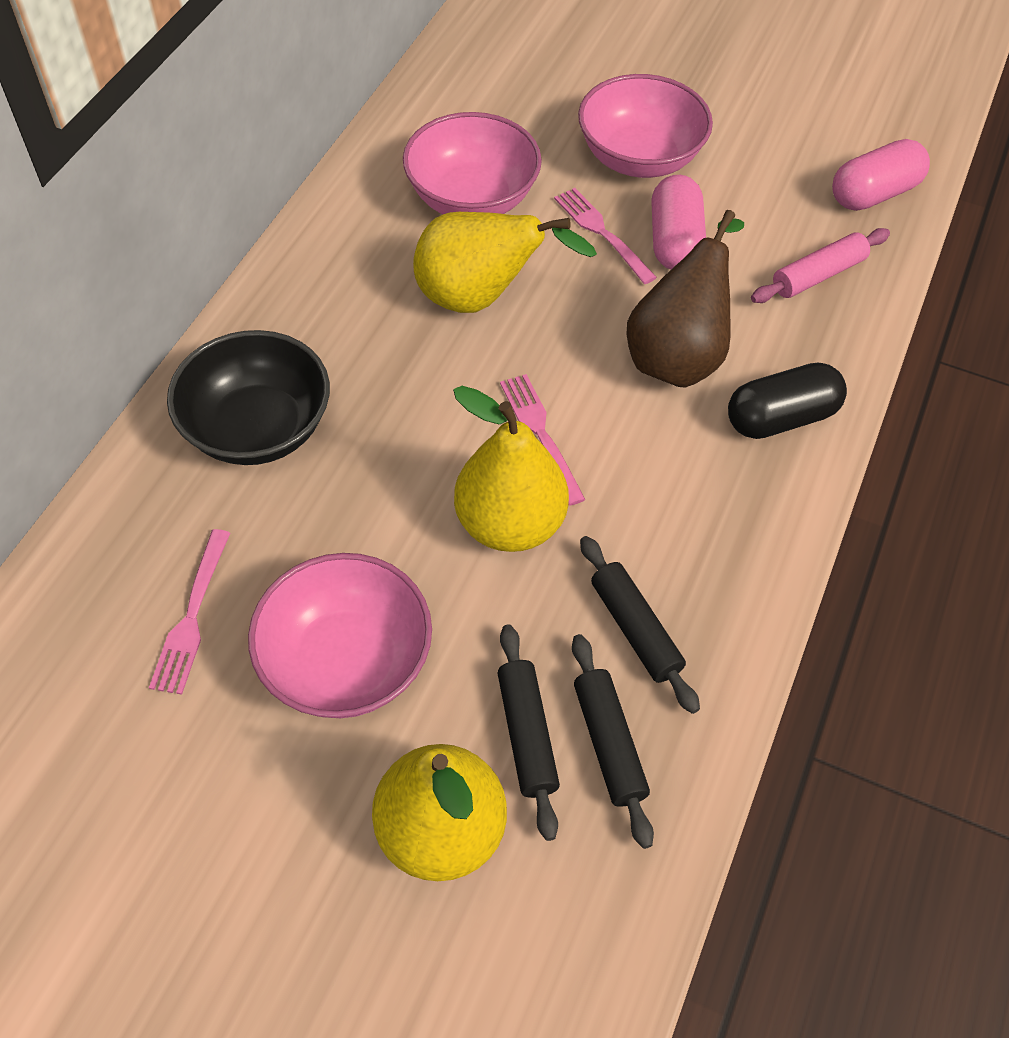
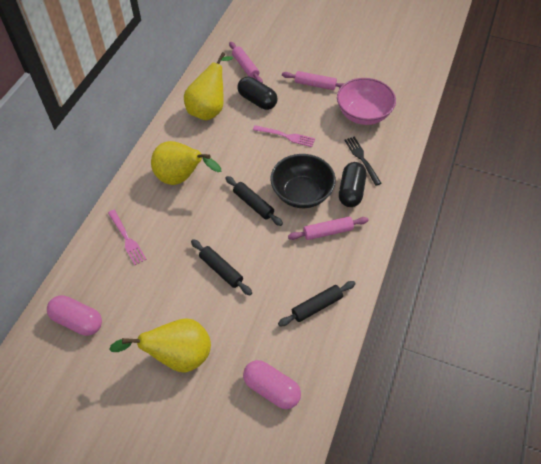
black capsule: 1 -> 2
black fork: 0 -> 1
brown pear: 1 -> 0
pink bowl: 3 -> 1
pink fork: 3 -> 2
pink rolling pin: 1 -> 3

